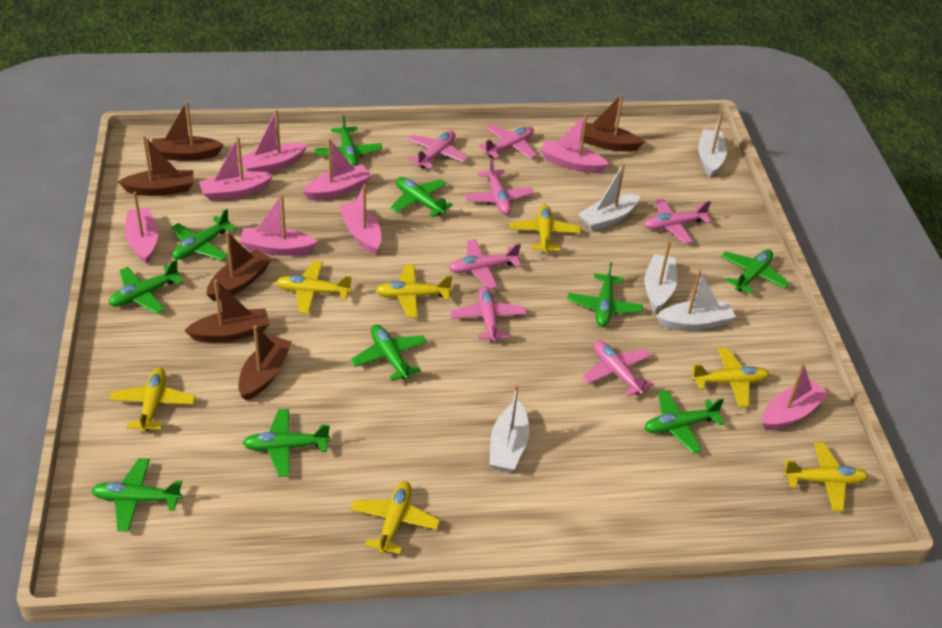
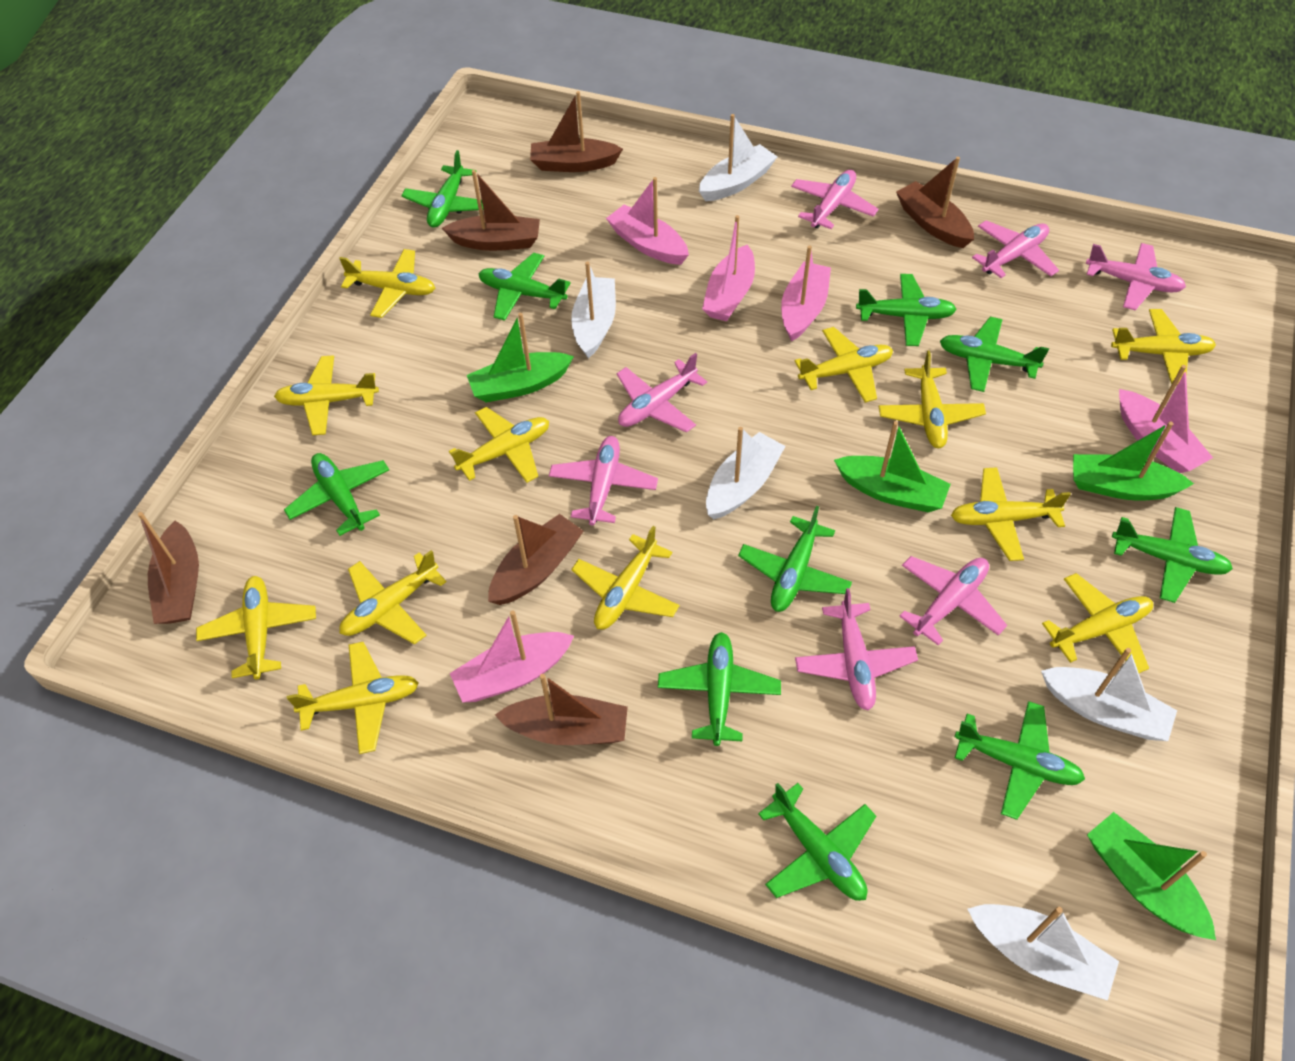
green boat: 0 -> 4
pink boat: 8 -> 5
yellow plane: 7 -> 12

